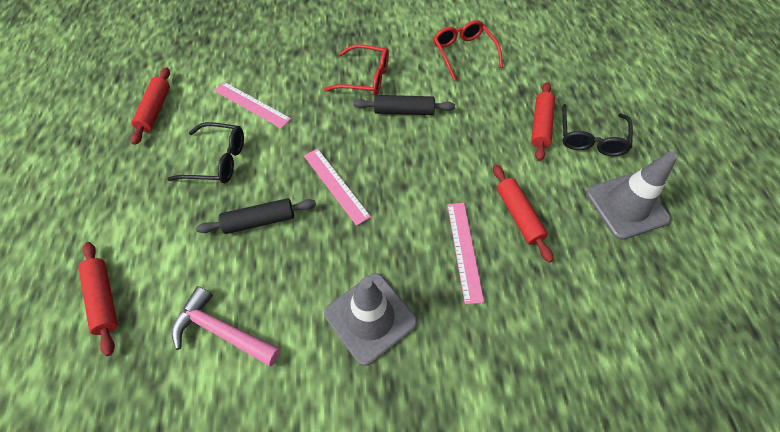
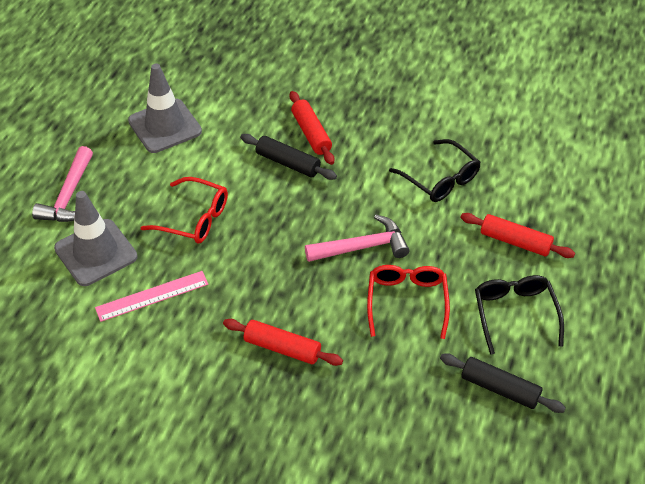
pink hammer: 1 -> 2
pink ruler: 3 -> 1
red rolling pin: 4 -> 3

